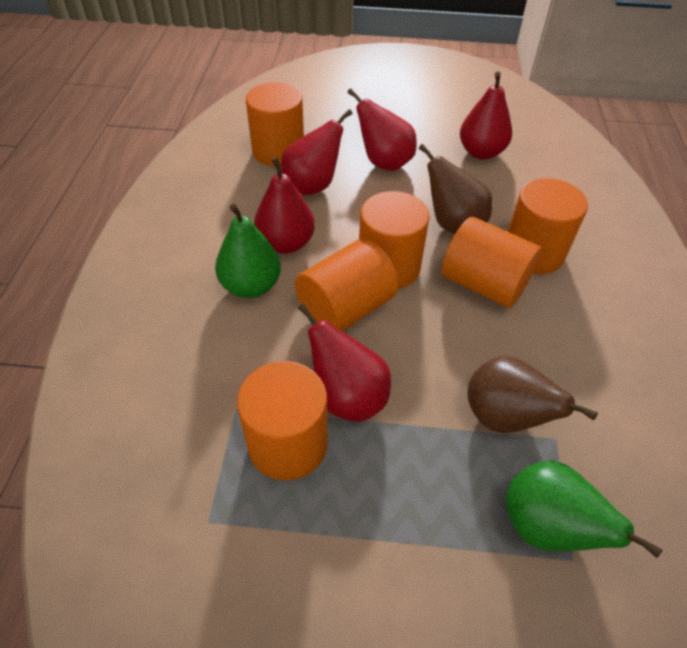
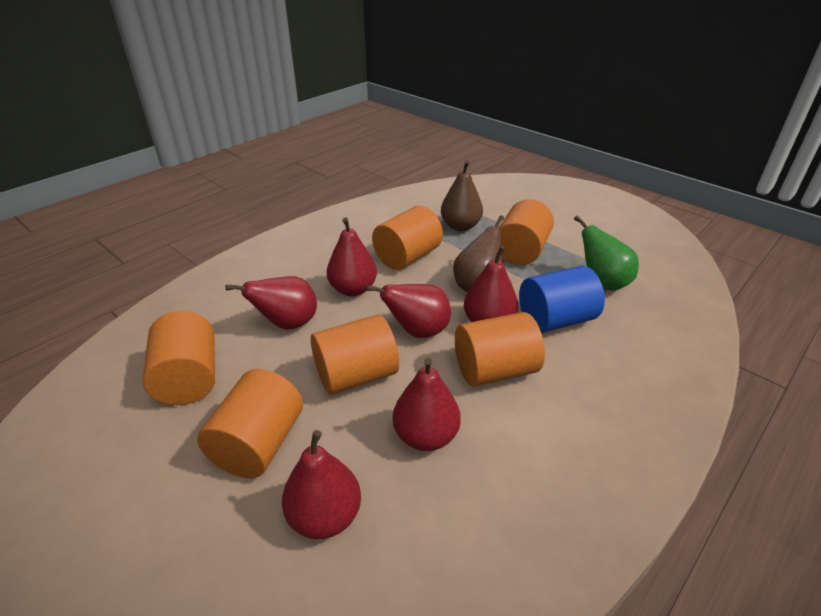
blue cylinder: 0 -> 1
green pear: 2 -> 1
red pear: 5 -> 6

